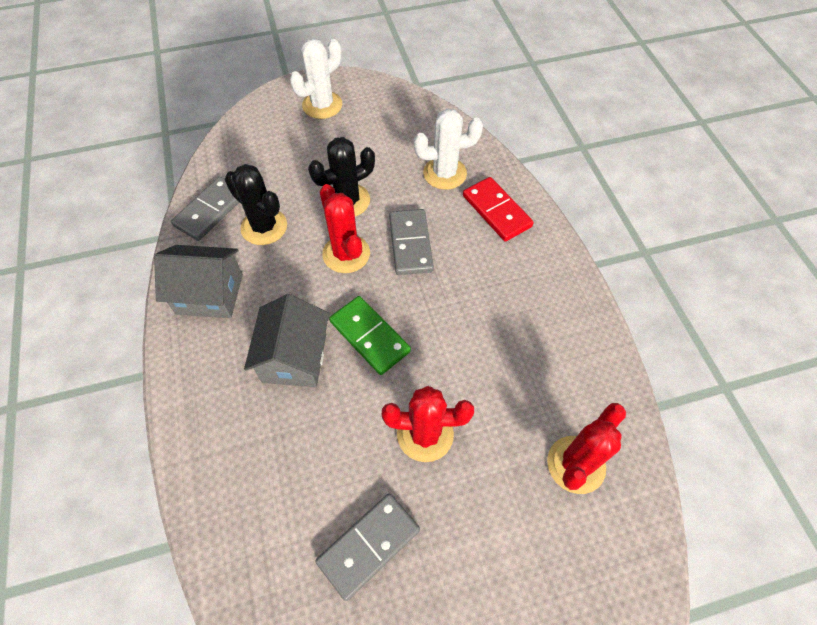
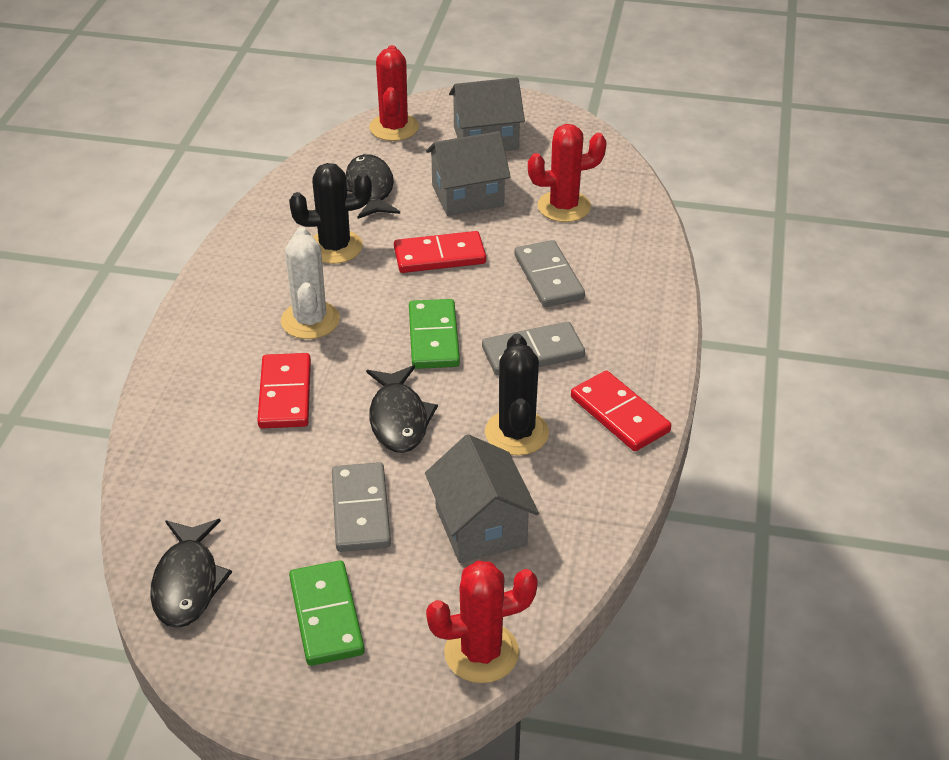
black fish: 0 -> 3
green domino: 1 -> 2
grey house: 2 -> 3
red domino: 1 -> 3
white cactus: 2 -> 1

